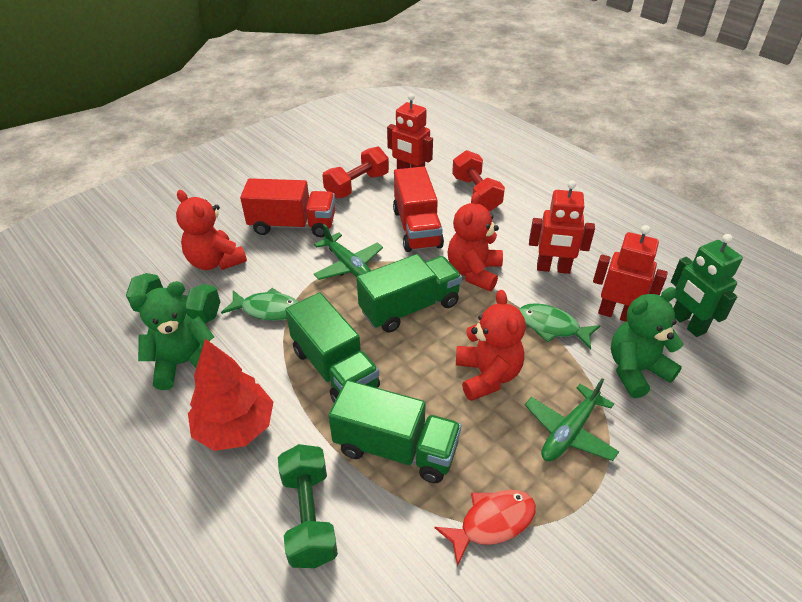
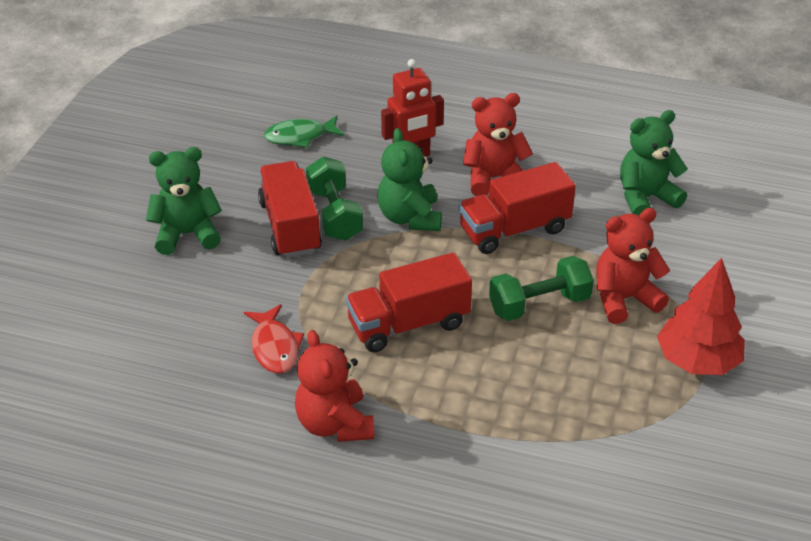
green fish: 2 -> 1
green plane: 2 -> 0
green robot: 1 -> 0
green teddy bear: 2 -> 3
green truck: 3 -> 0
red dumbbell: 2 -> 0
red robot: 3 -> 1
red truck: 2 -> 3

